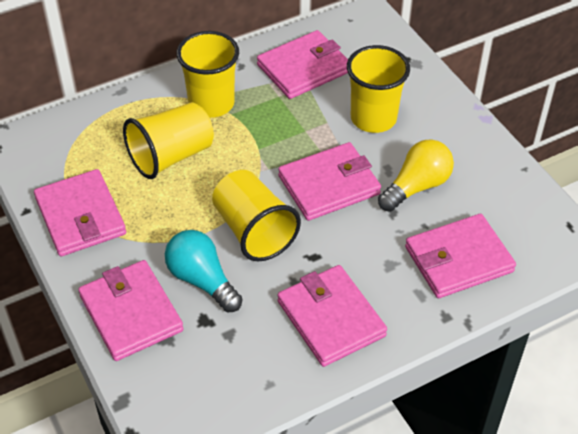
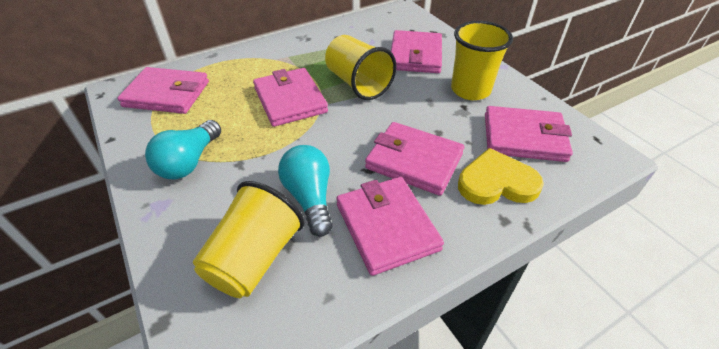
turquoise light bulb: 1 -> 2
yellow cup: 4 -> 3
yellow heart: 0 -> 1
yellow light bulb: 1 -> 0

